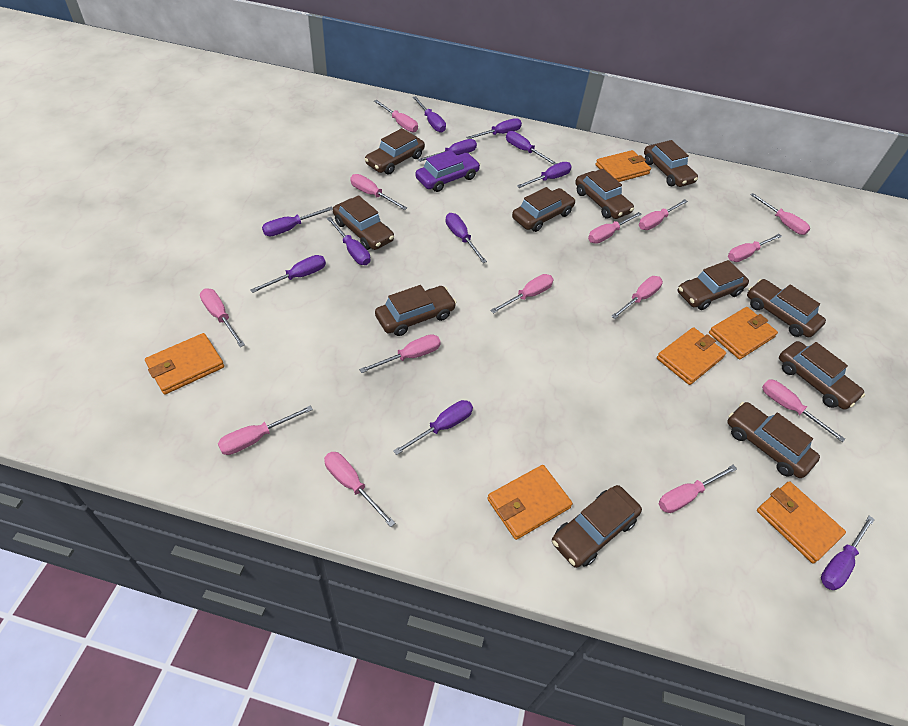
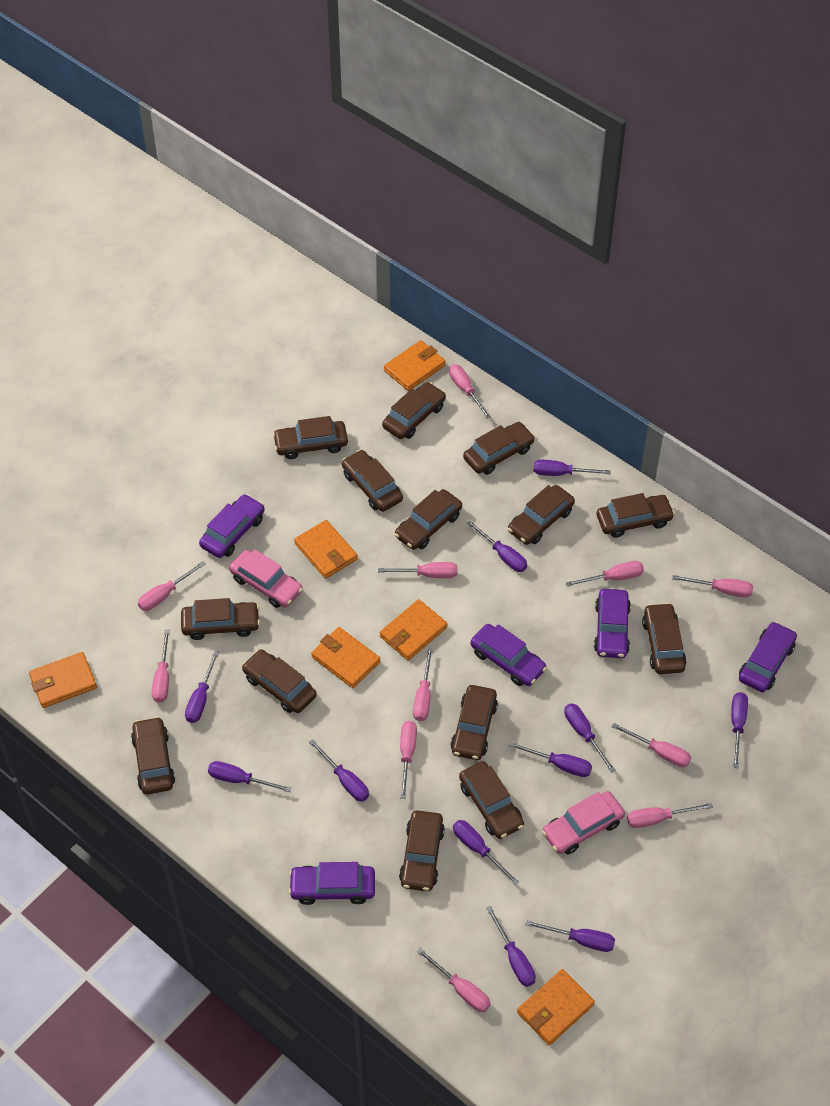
brown car: 11 -> 14
pink car: 0 -> 2
pink screwdriver: 14 -> 11
purple car: 1 -> 5

